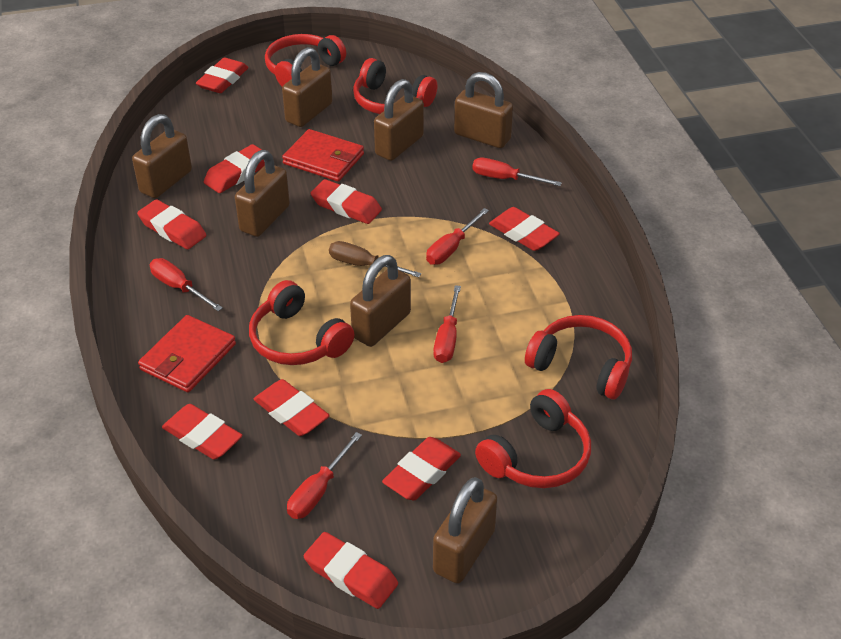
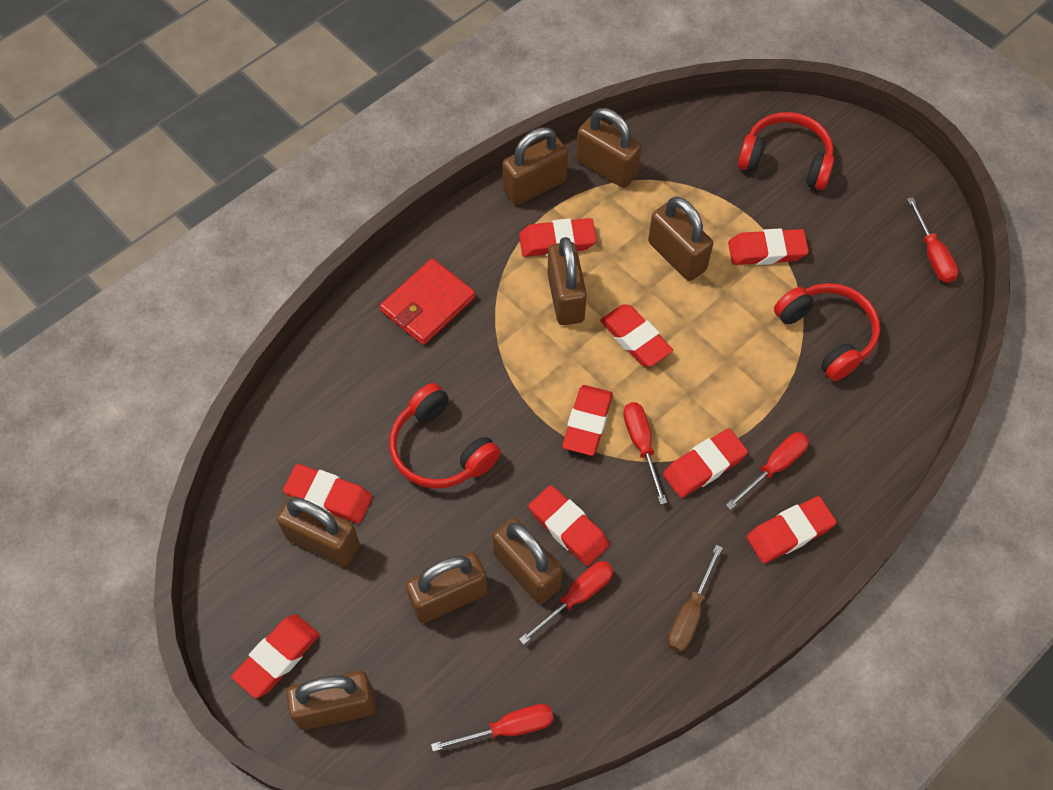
brown padlock: 7 -> 8
red headphones: 5 -> 3
red wallet: 2 -> 1

